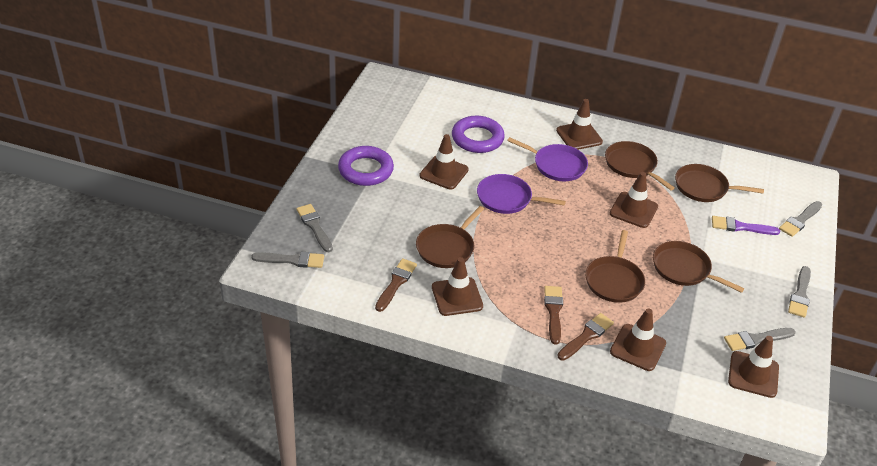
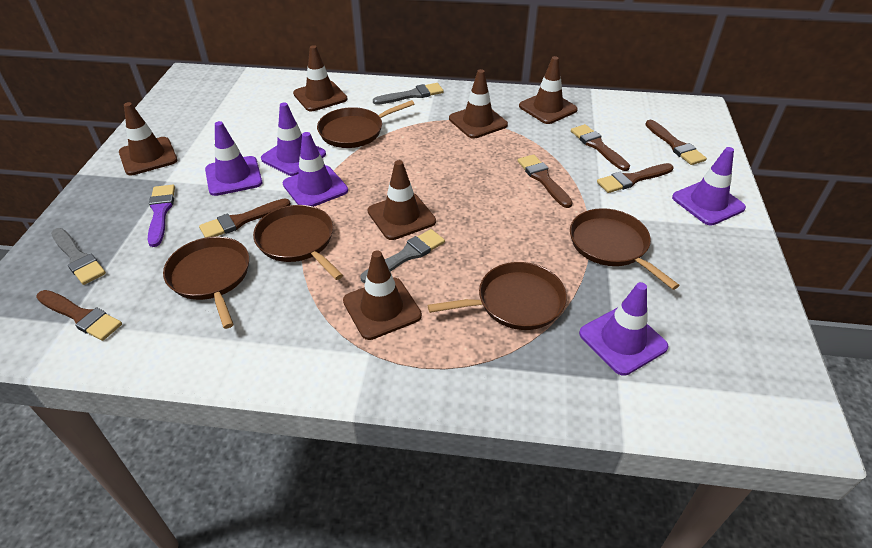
brown brush: 3 -> 6
grey brush: 5 -> 3
purple pan: 2 -> 0
purple ring: 2 -> 0
purple traffic cone: 0 -> 5

